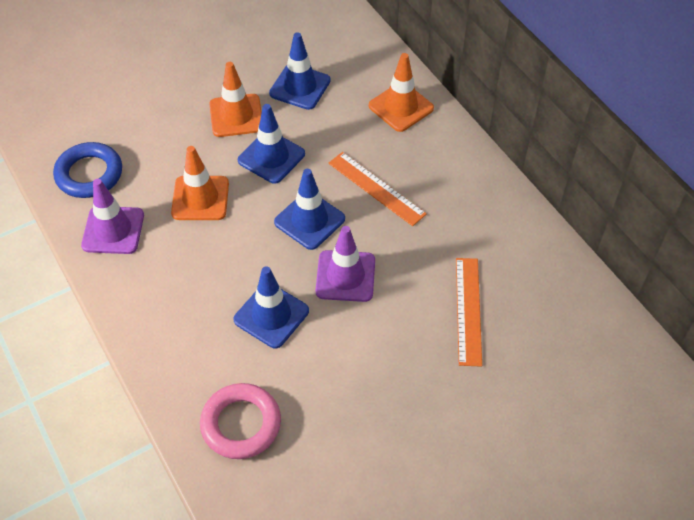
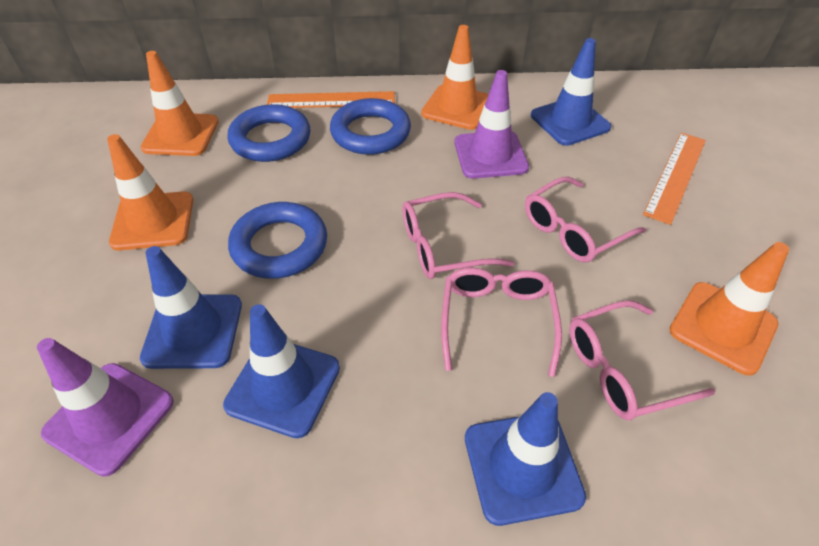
blue ring: 1 -> 3
orange traffic cone: 3 -> 4
pink glasses: 0 -> 4
pink ring: 1 -> 0

